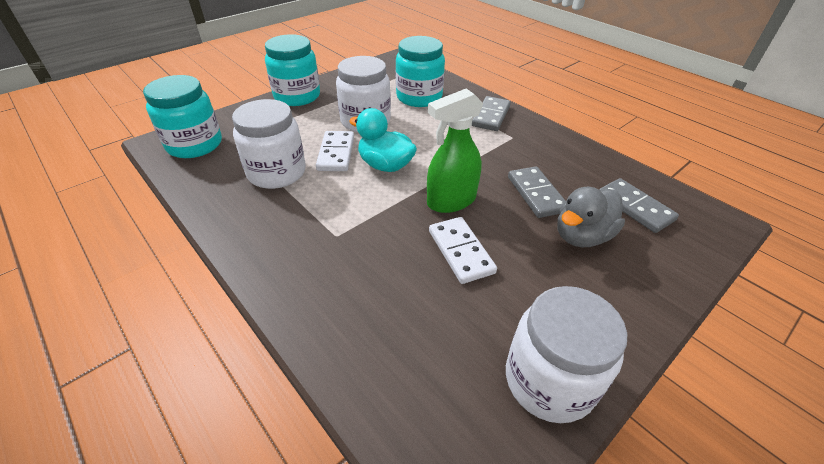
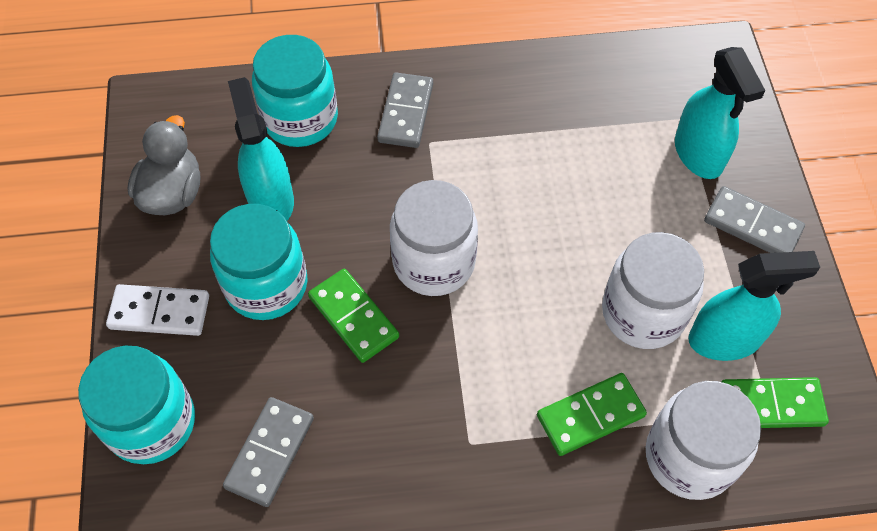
green domino: 0 -> 3
green spray bottle: 1 -> 0
turquoise duck: 1 -> 0
turquoise spray bottle: 0 -> 3
white domino: 2 -> 1

